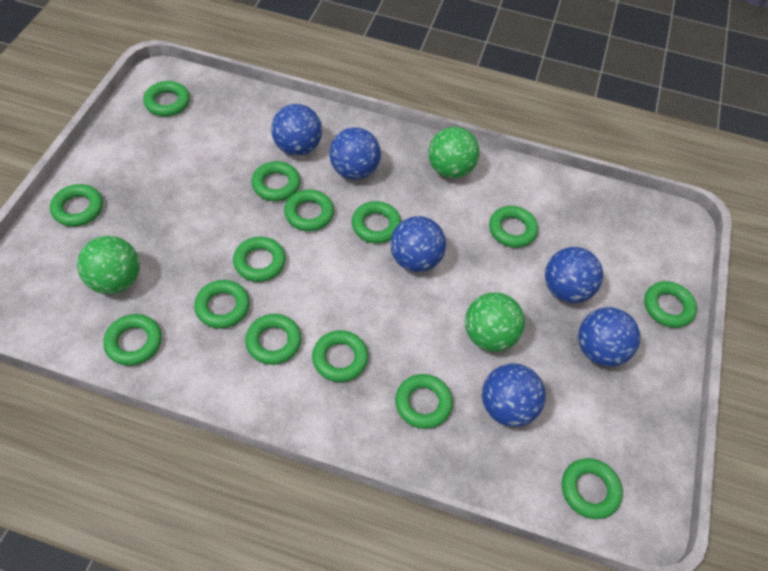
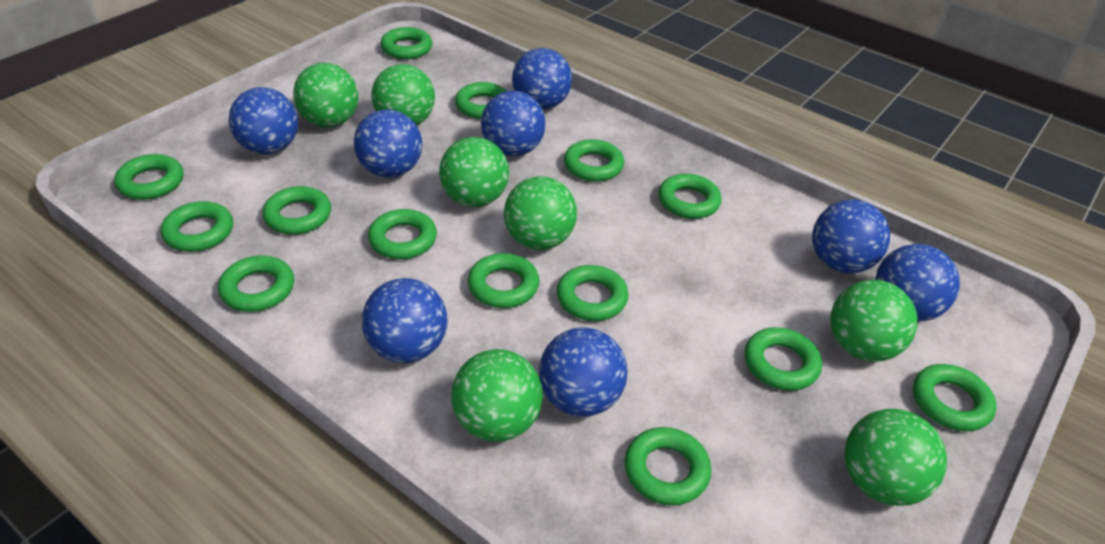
blue ball: 6 -> 8
green ball: 3 -> 7

